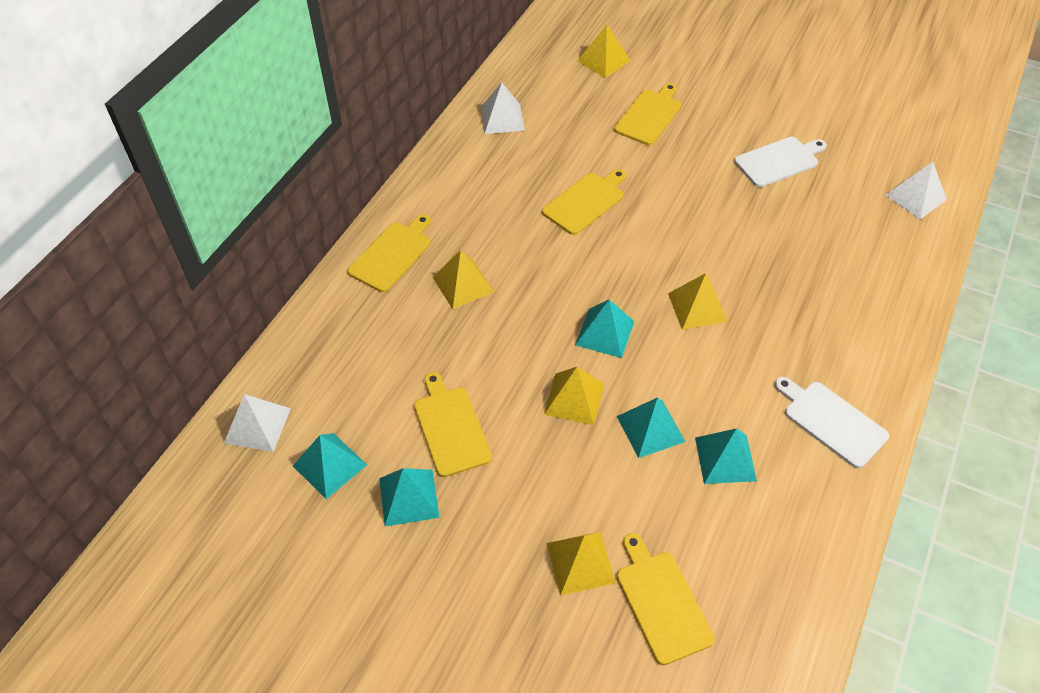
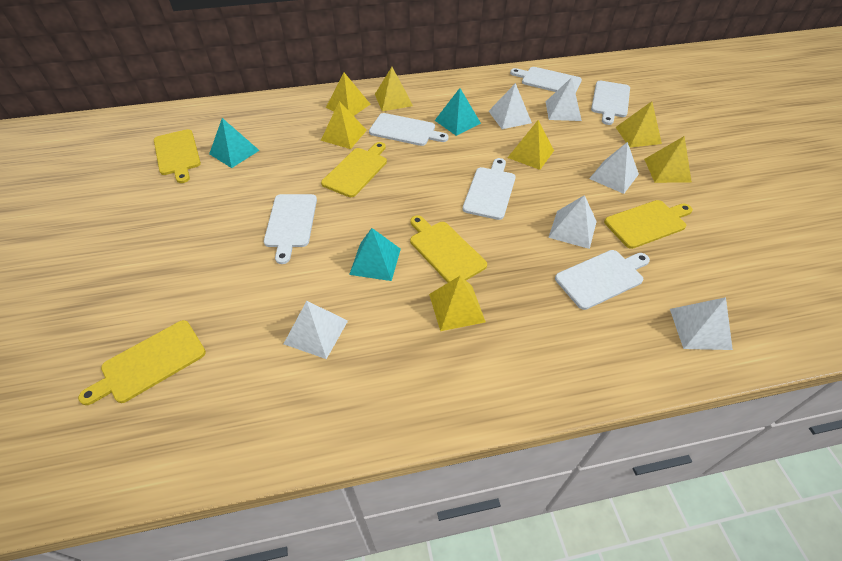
turquoise pyramid: 5 -> 3
white cutting board: 2 -> 6
white pyramid: 3 -> 6
yellow pyramid: 5 -> 7

